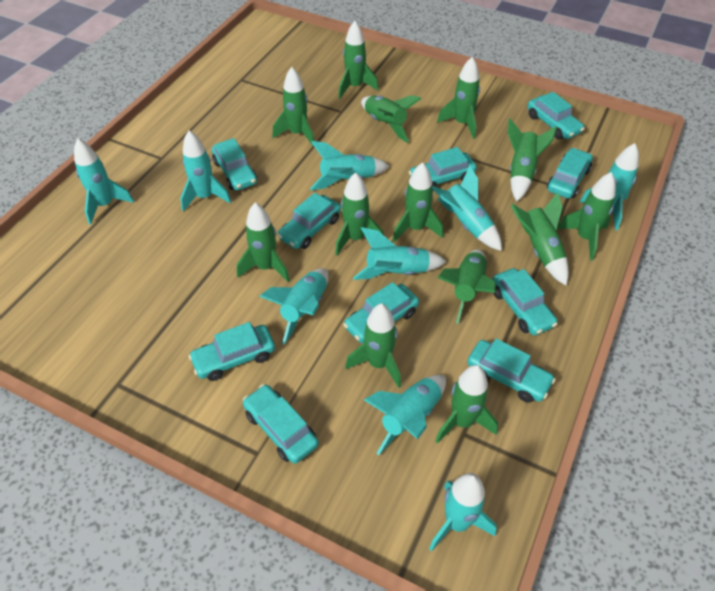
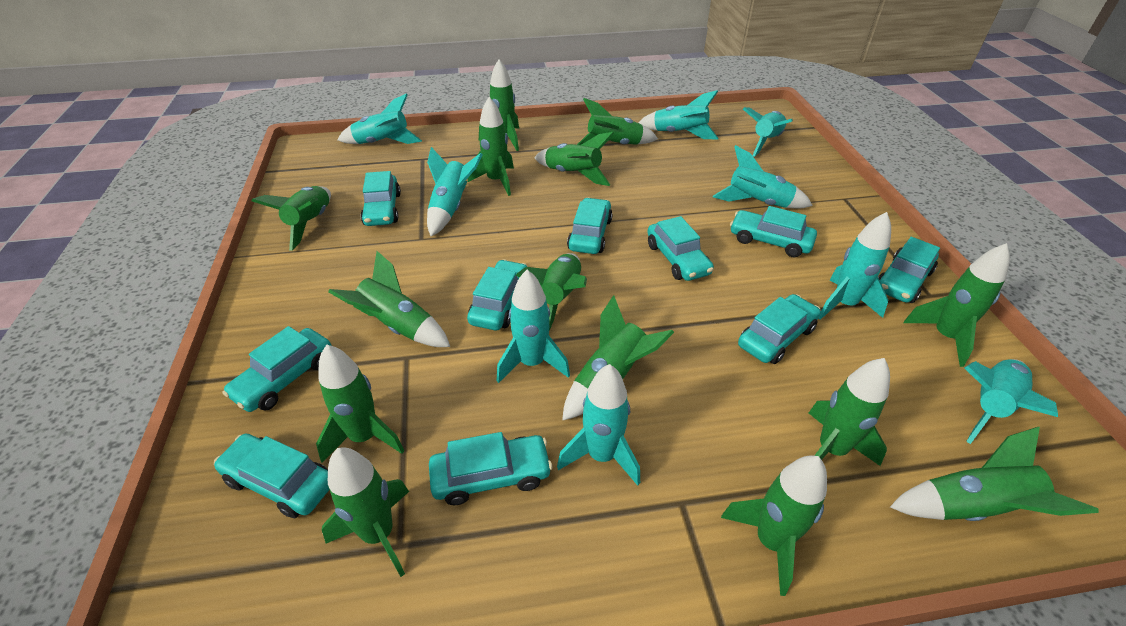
green rocket: 13 -> 14

